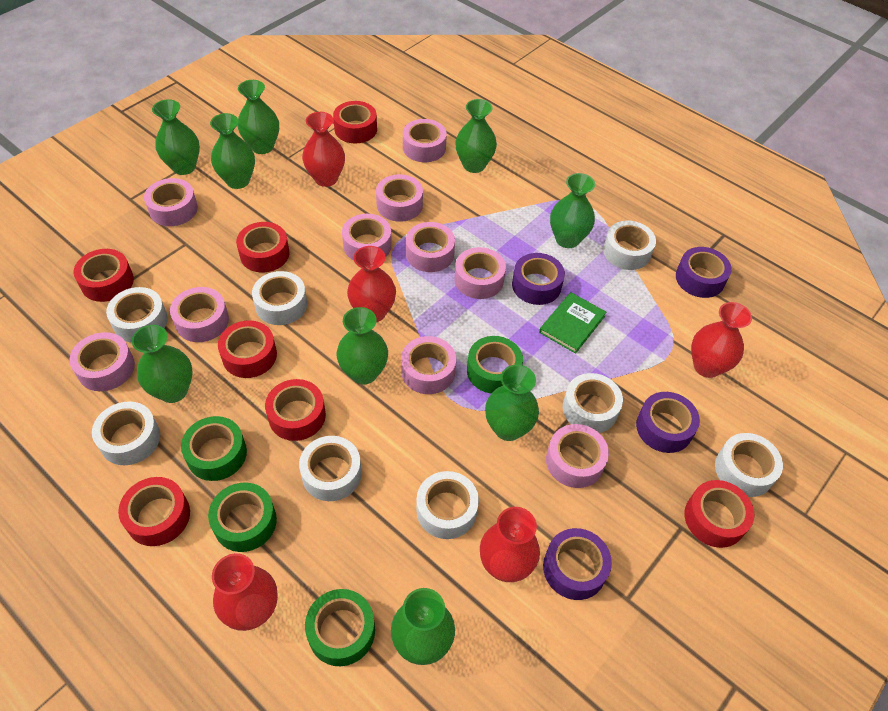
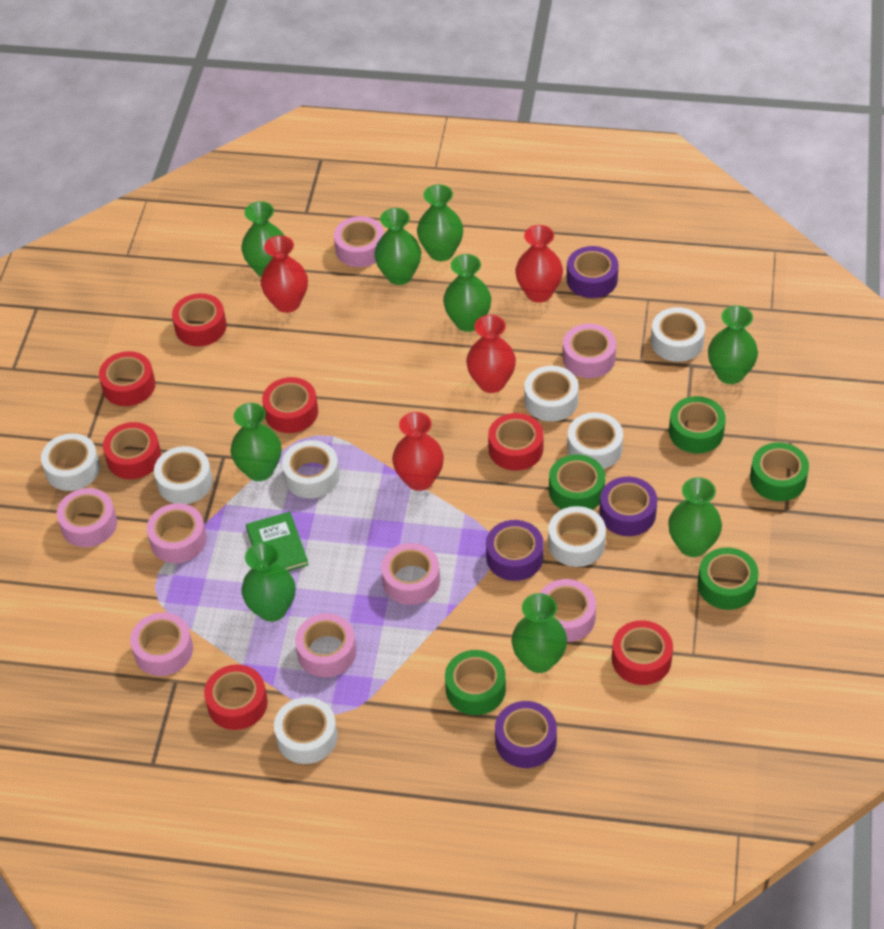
green tape: 4 -> 5
pink tape: 10 -> 8
red vase: 5 -> 4

